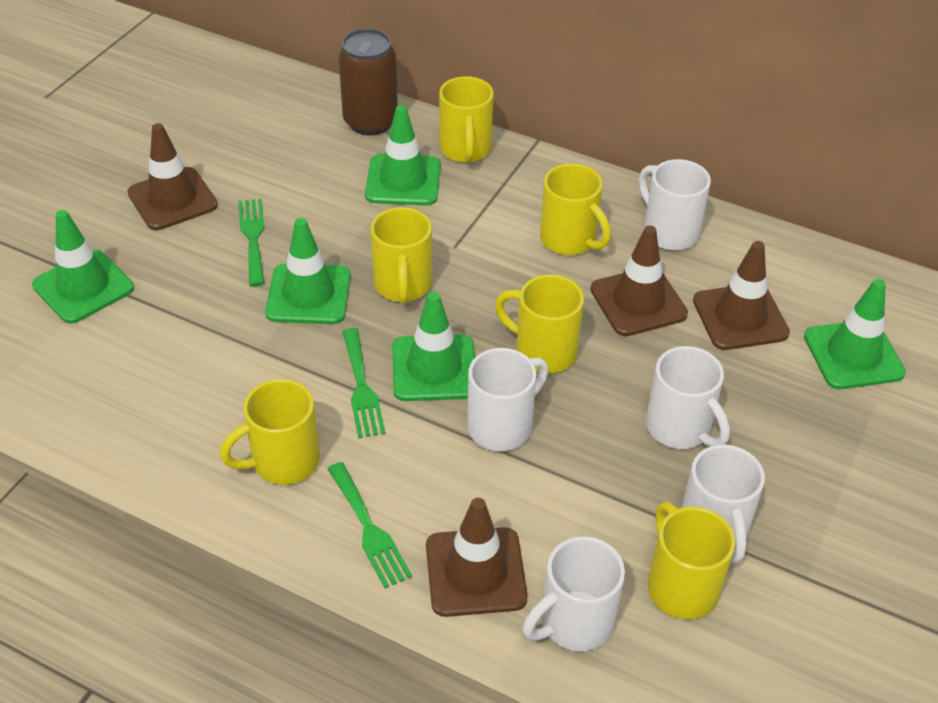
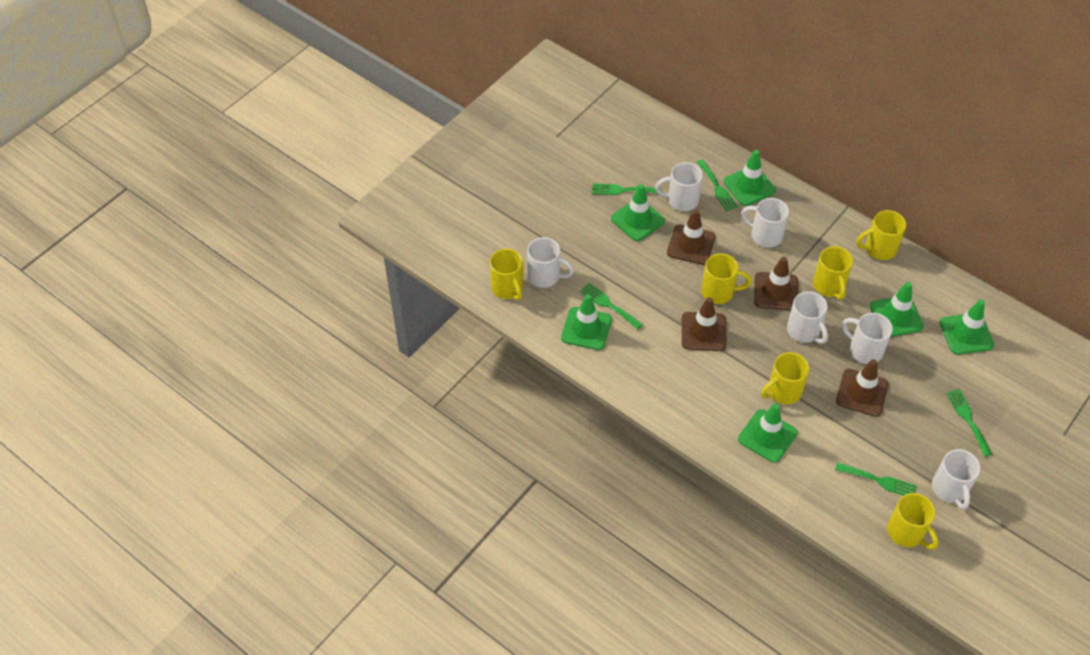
brown can: 1 -> 0
green fork: 3 -> 5
green traffic cone: 5 -> 6
white mug: 5 -> 6

